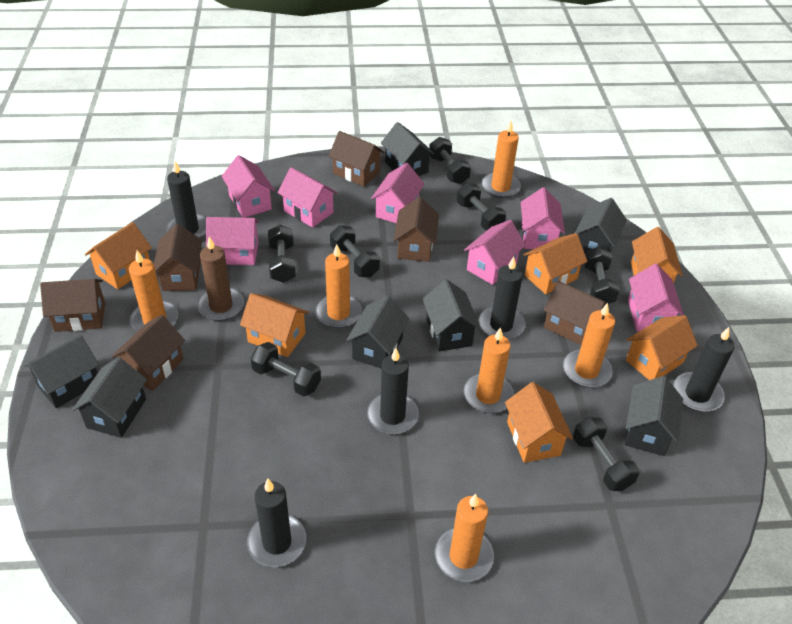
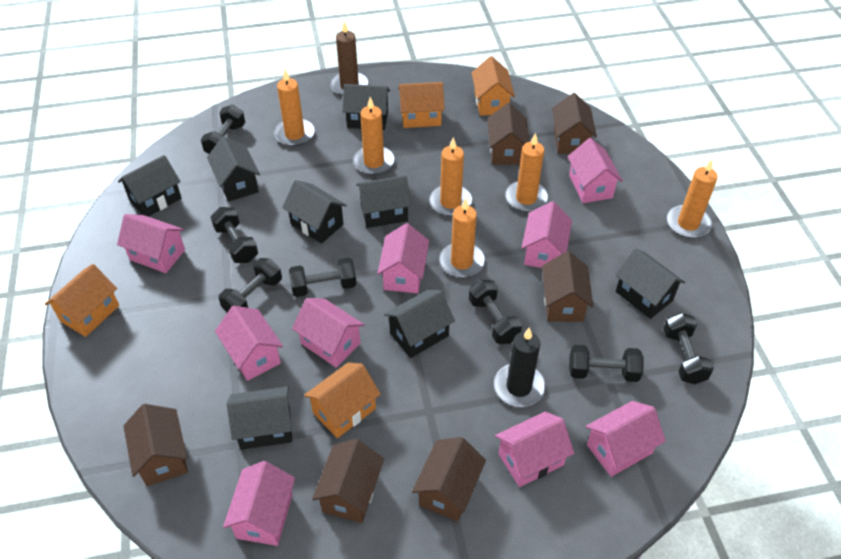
black candle: 5 -> 1
black house: 7 -> 8
orange house: 6 -> 4
pink house: 7 -> 9

